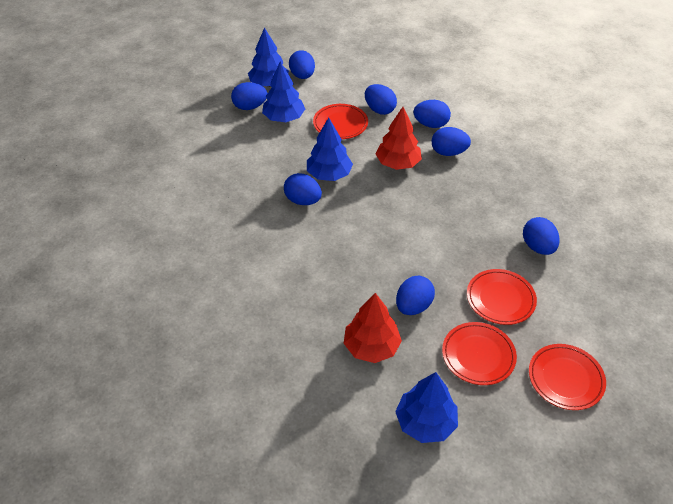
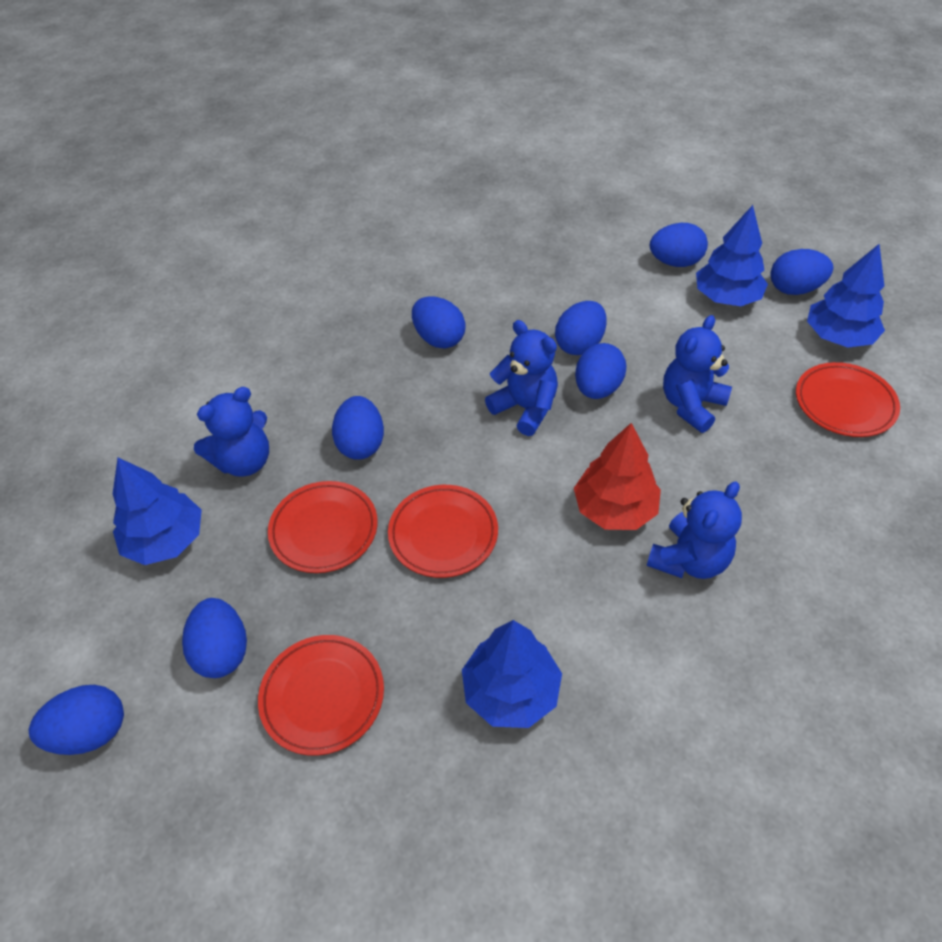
blue teddy bear: 0 -> 4
red tree: 2 -> 1

